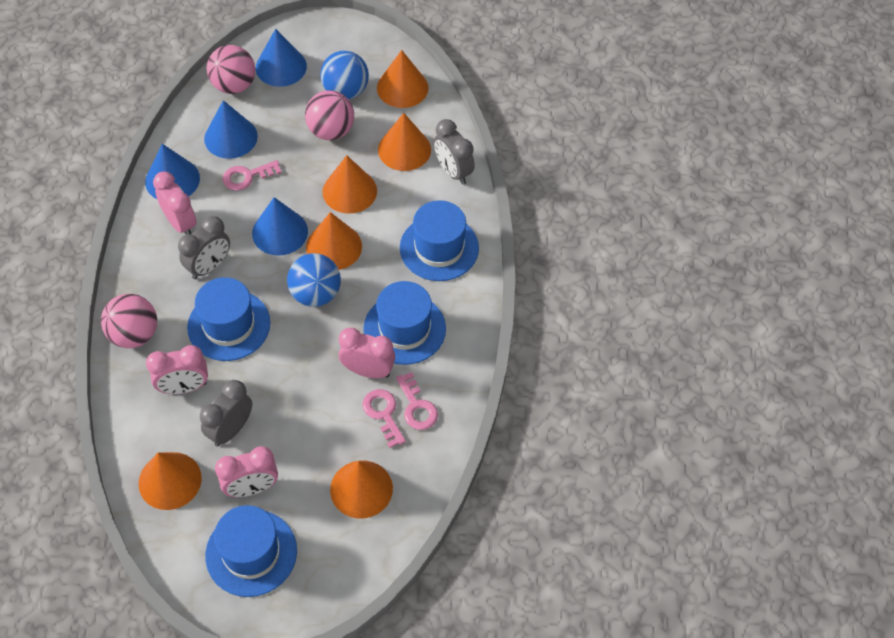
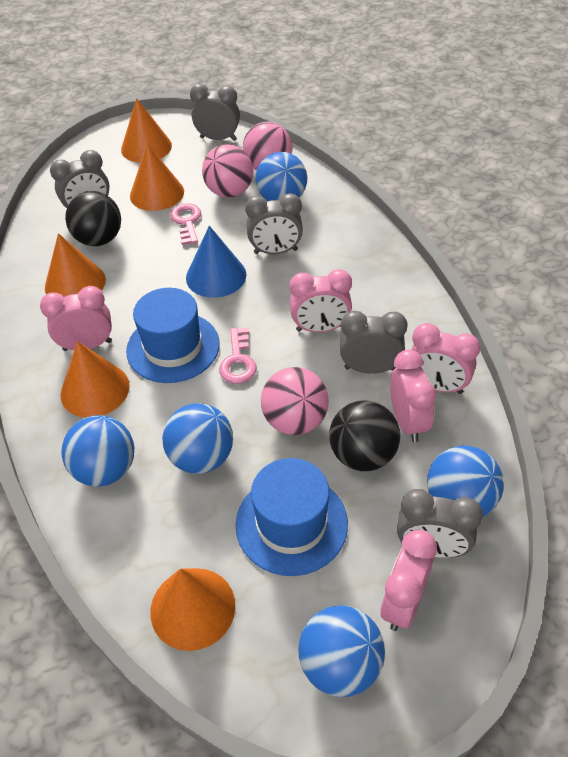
black ball: 0 -> 2
blue ball: 2 -> 5
blue cone: 4 -> 1
blue hat: 4 -> 2
grey clock: 3 -> 5
orange cone: 6 -> 5
pink clock: 4 -> 5
pink key: 3 -> 2

